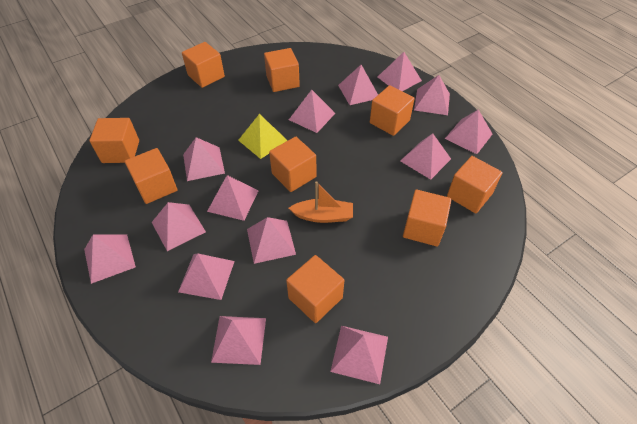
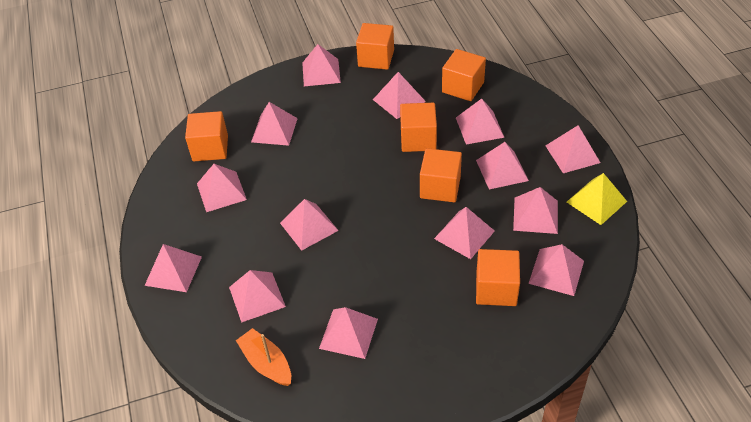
orange cube: 9 -> 6

